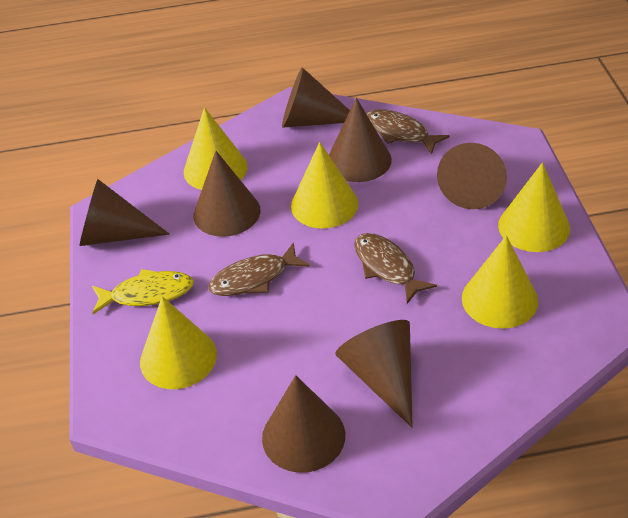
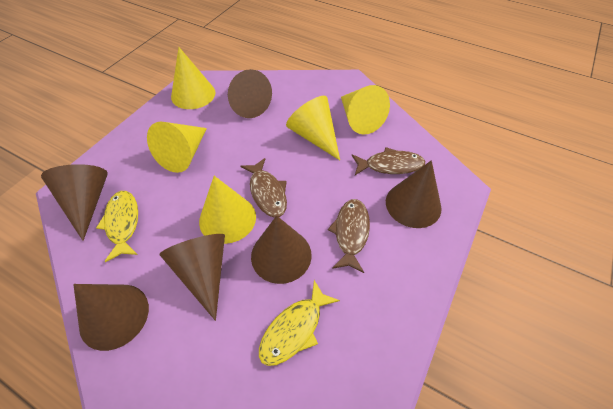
brown cone: 7 -> 6
yellow fish: 1 -> 2

